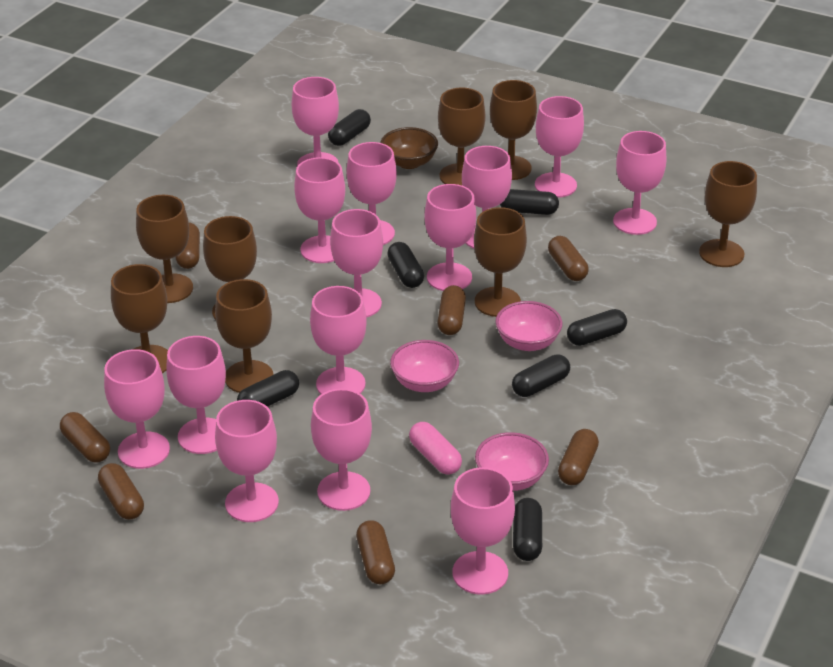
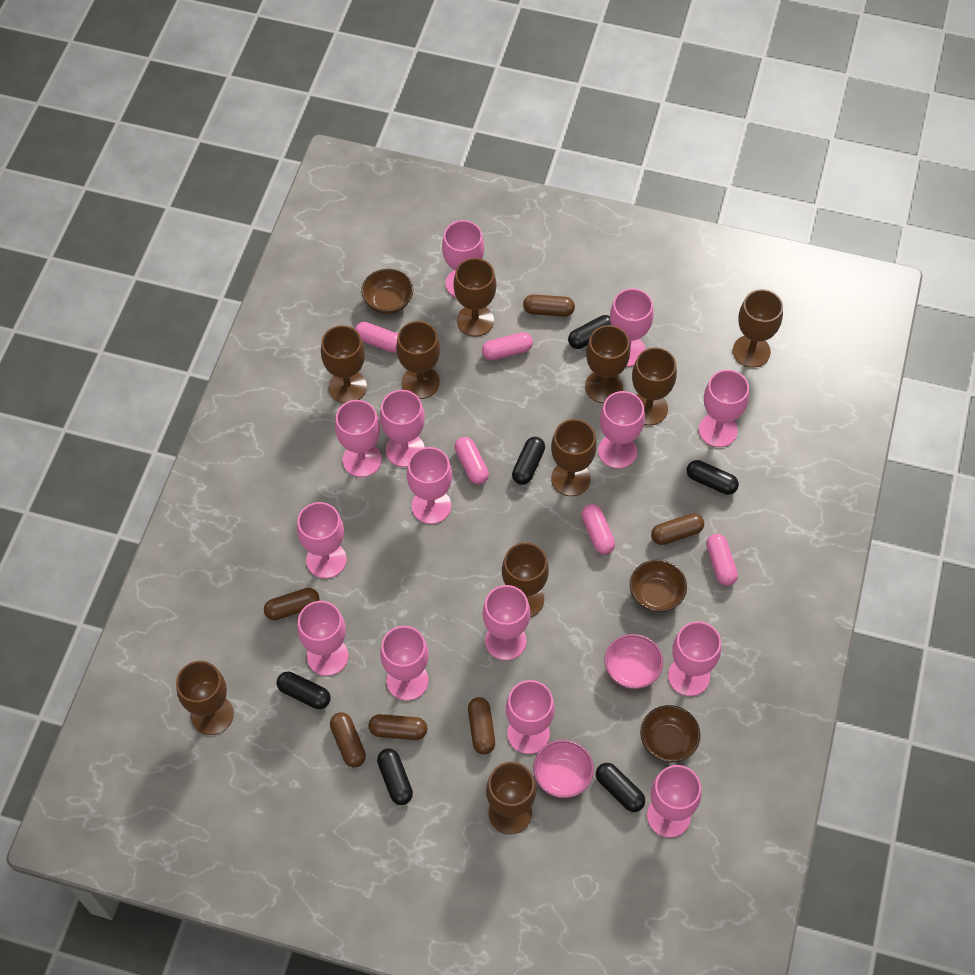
black capsule: 7 -> 6
brown bowl: 1 -> 3
brown capsule: 7 -> 6
brown goblet: 8 -> 10
pink bowl: 3 -> 2
pink capsule: 1 -> 5

